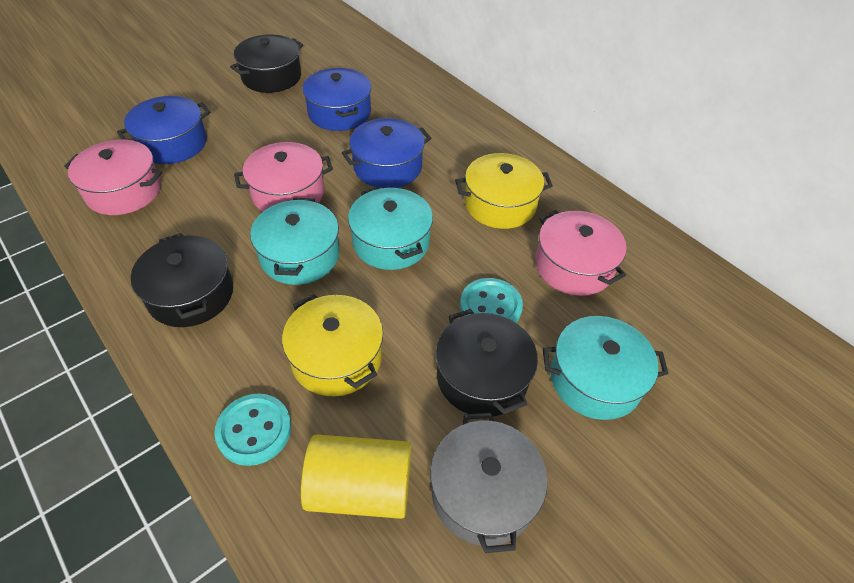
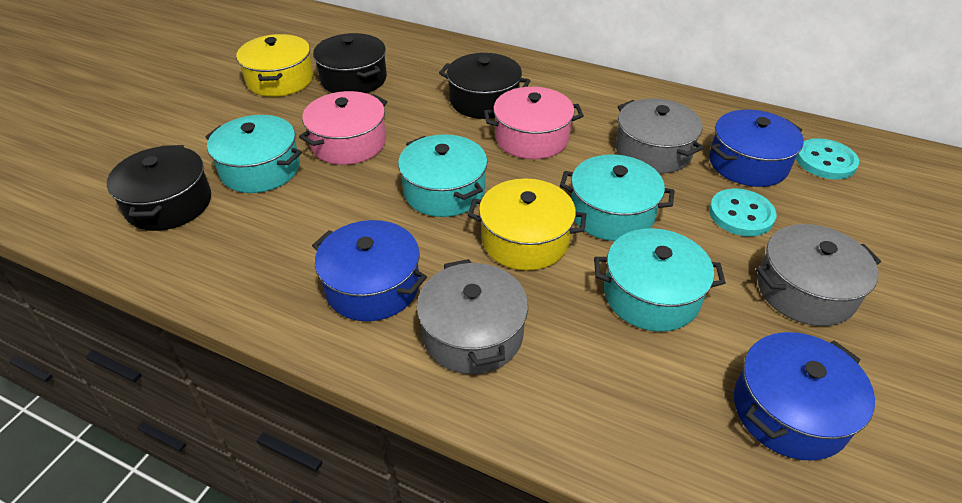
grey pot: 1 -> 3
pink pot: 3 -> 2
turquoise pot: 3 -> 4
yellow cylinder: 1 -> 0

